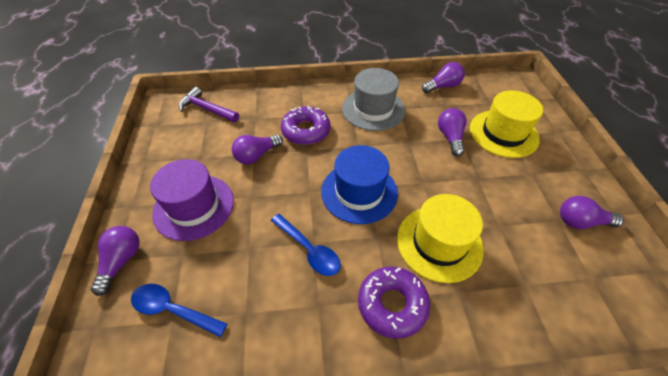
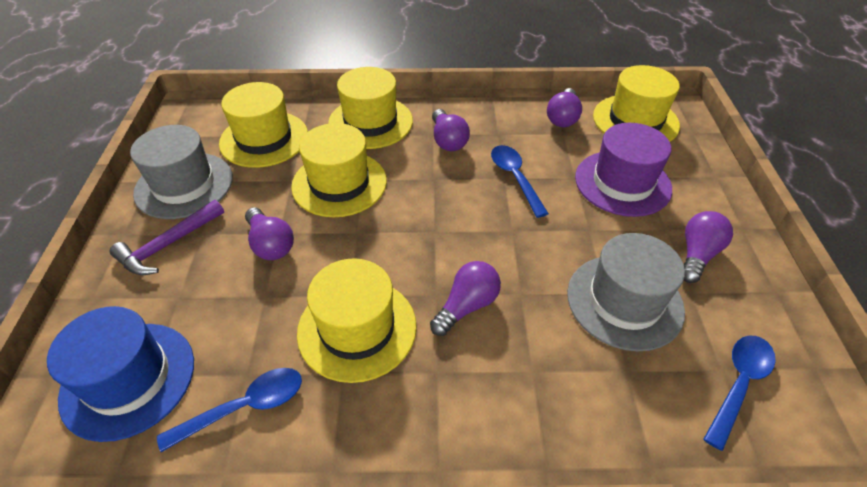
blue spoon: 2 -> 3
grey hat: 1 -> 2
purple donut: 2 -> 0
yellow hat: 2 -> 5

